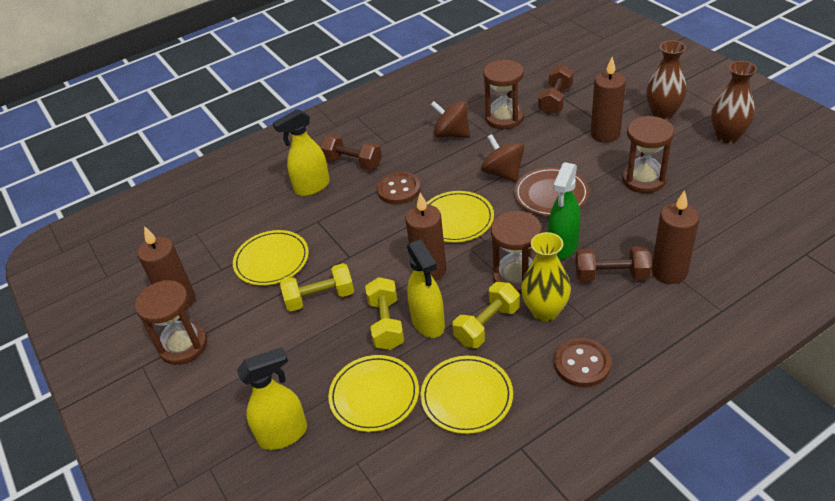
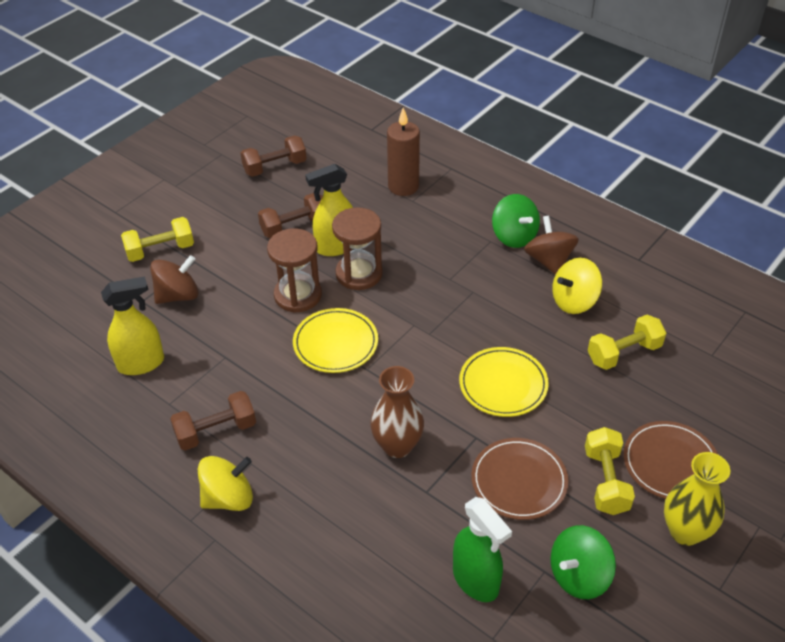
brown button: 2 -> 0
brown candle: 4 -> 1
brown hourglass: 4 -> 2
brown plate: 1 -> 2
brown vase: 2 -> 1
green spinning top: 0 -> 2
yellow plate: 4 -> 2
yellow spinning top: 0 -> 2
yellow spray bottle: 3 -> 2

